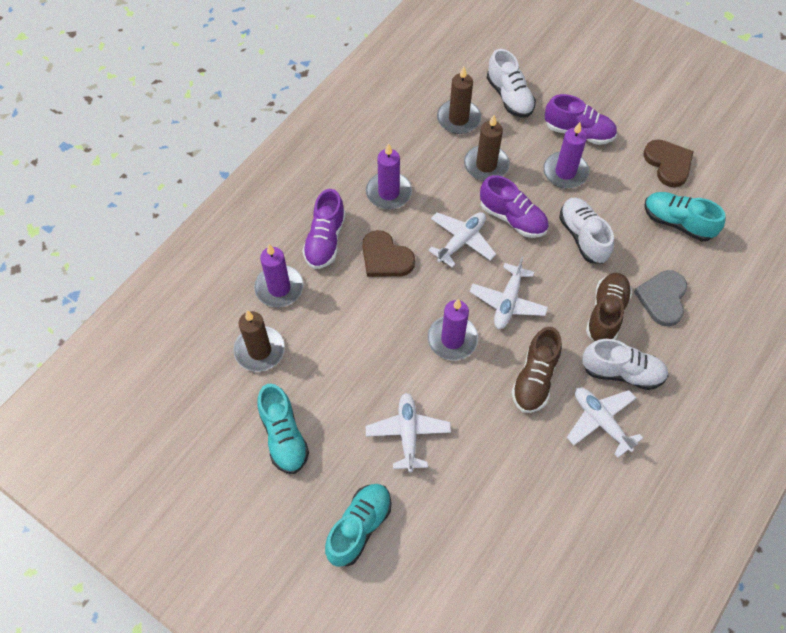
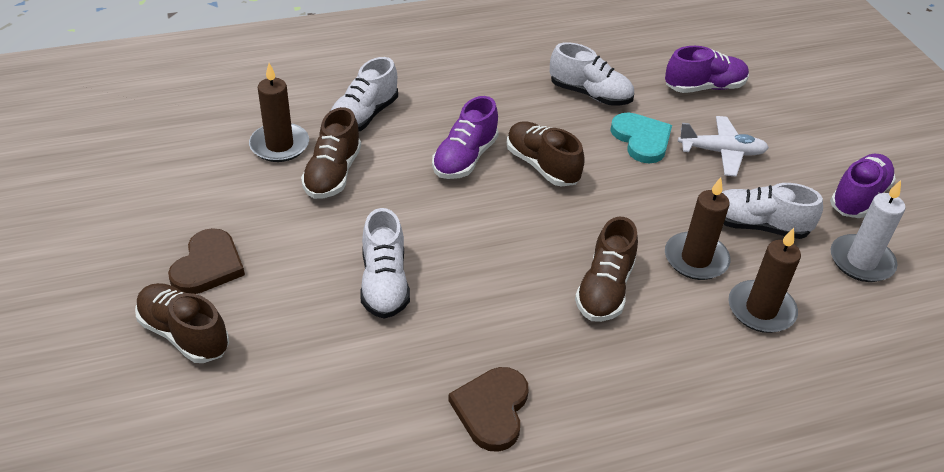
brown shoe: 2 -> 4
grey heart: 1 -> 0
purple candle: 4 -> 0
turquoise heart: 0 -> 1
turquoise shoe: 3 -> 0
white candle: 0 -> 1
white plane: 4 -> 1
white shoe: 3 -> 4

